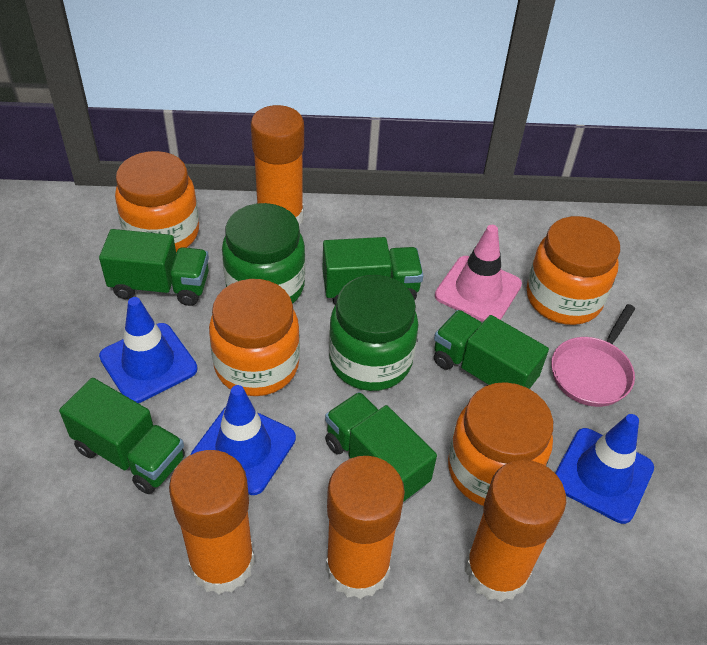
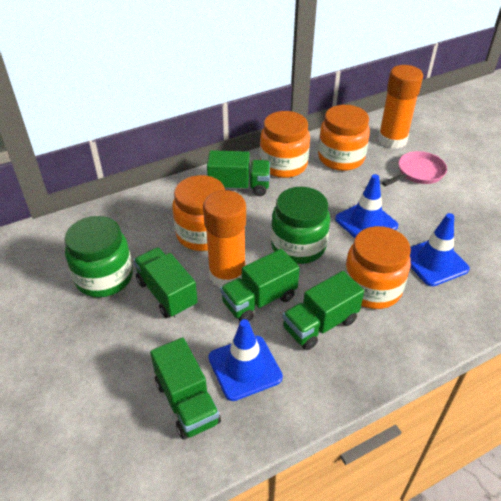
orange glue stick: 4 -> 2
pink traffic cone: 1 -> 0

